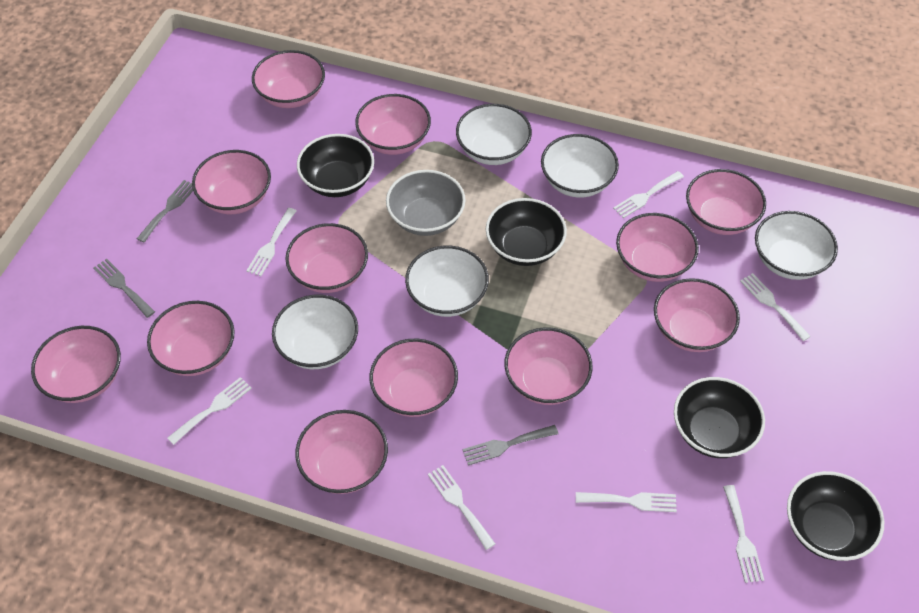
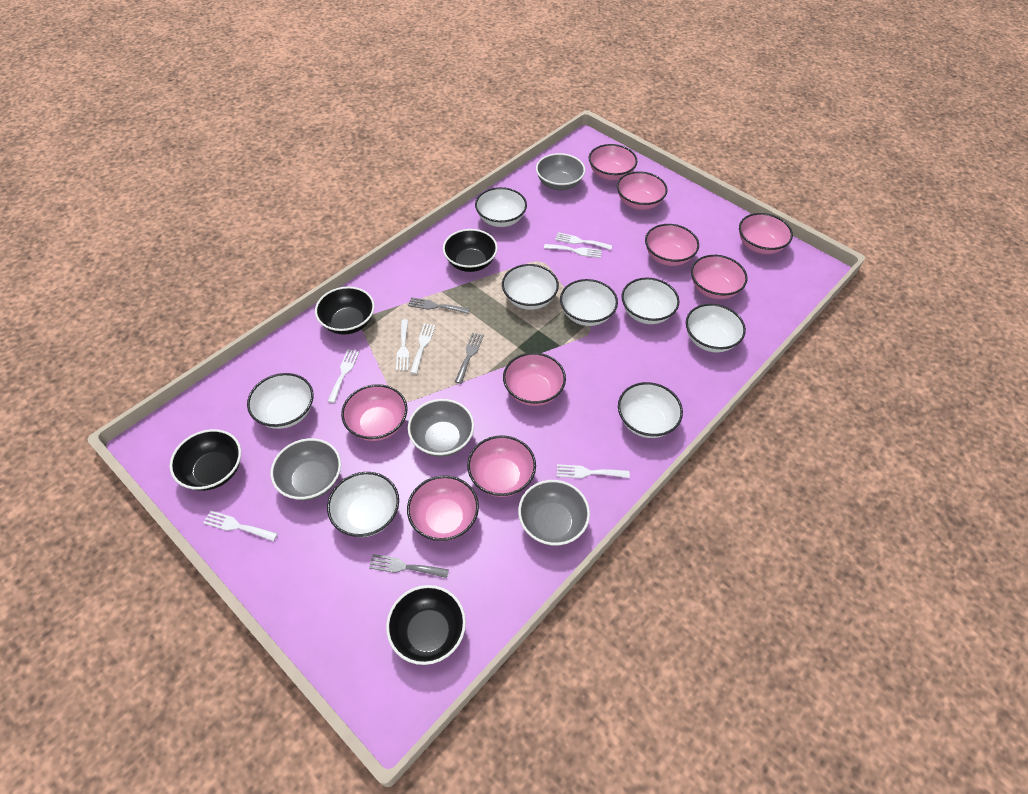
grey bowl: 1 -> 4
pink bowl: 12 -> 9
white bowl: 5 -> 8

